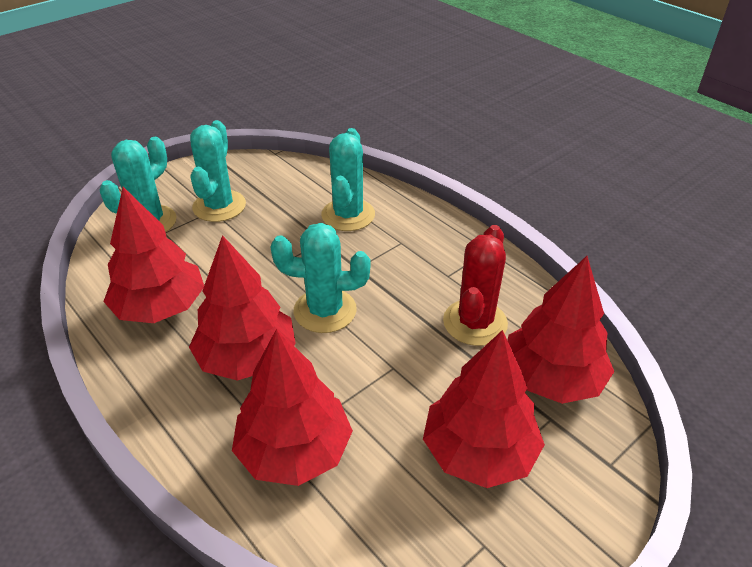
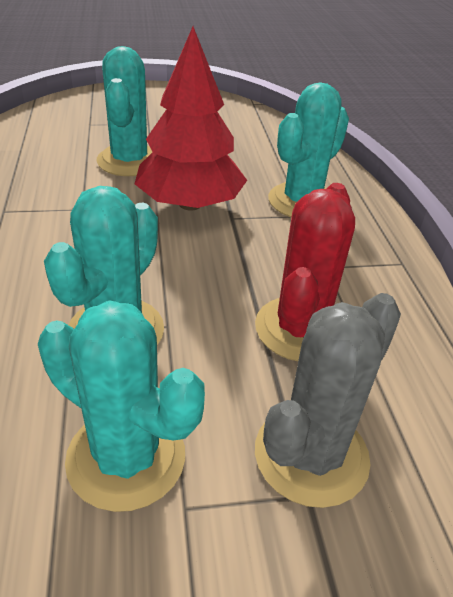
grey cactus: 0 -> 1
red tree: 5 -> 1

